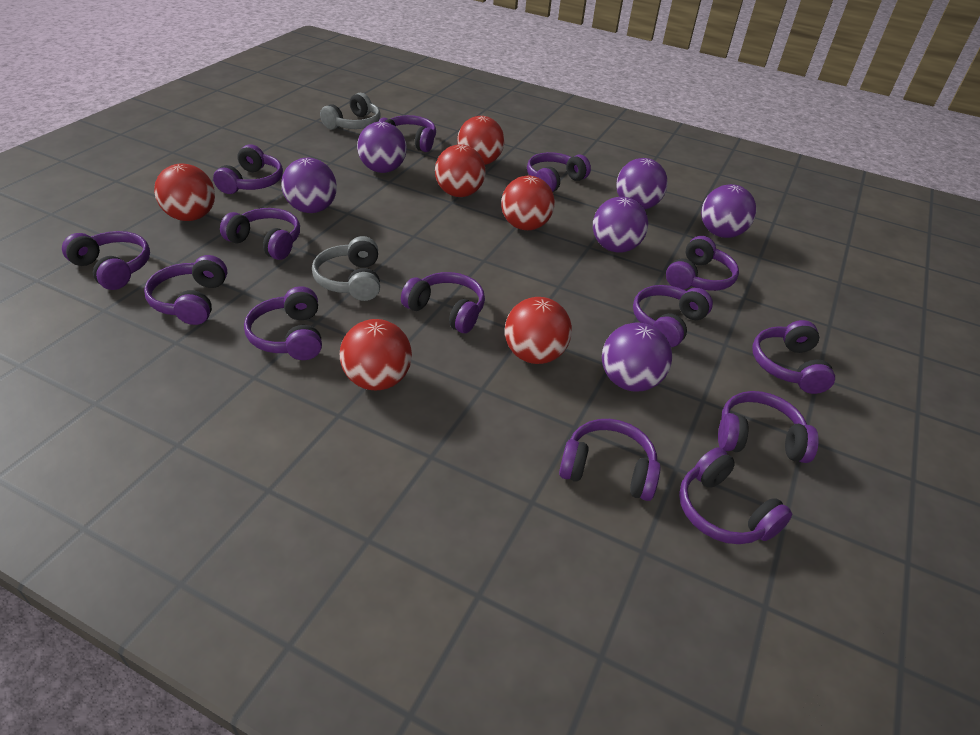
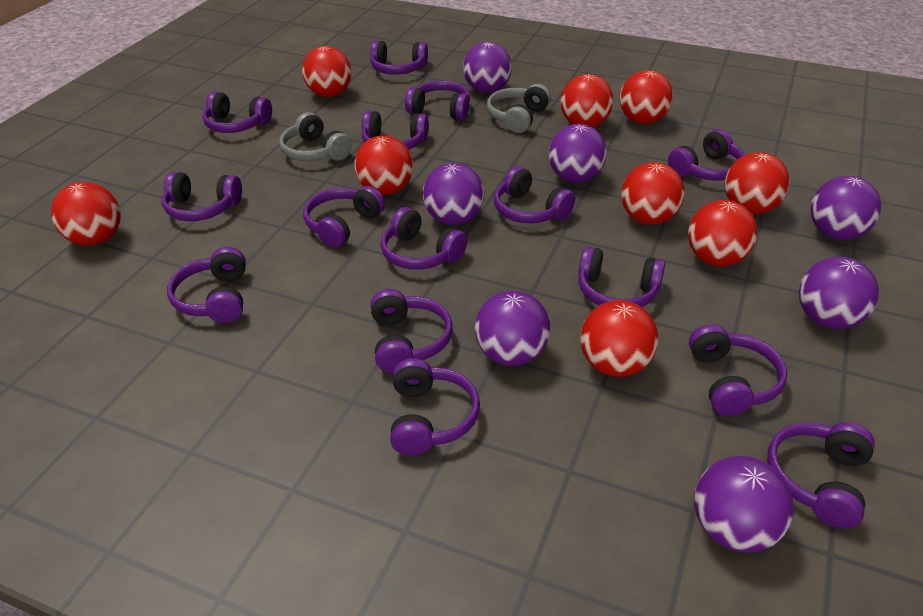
purple ball: 6 -> 7
purple headphones: 14 -> 15
red ball: 6 -> 9

